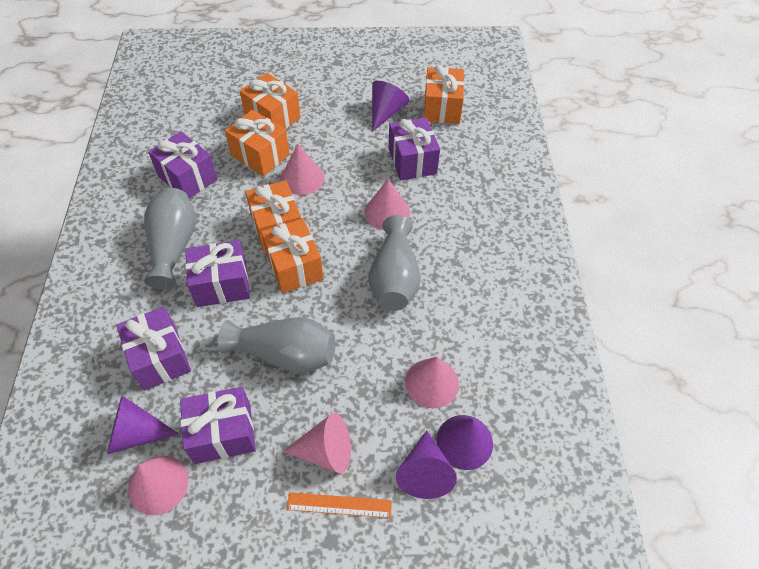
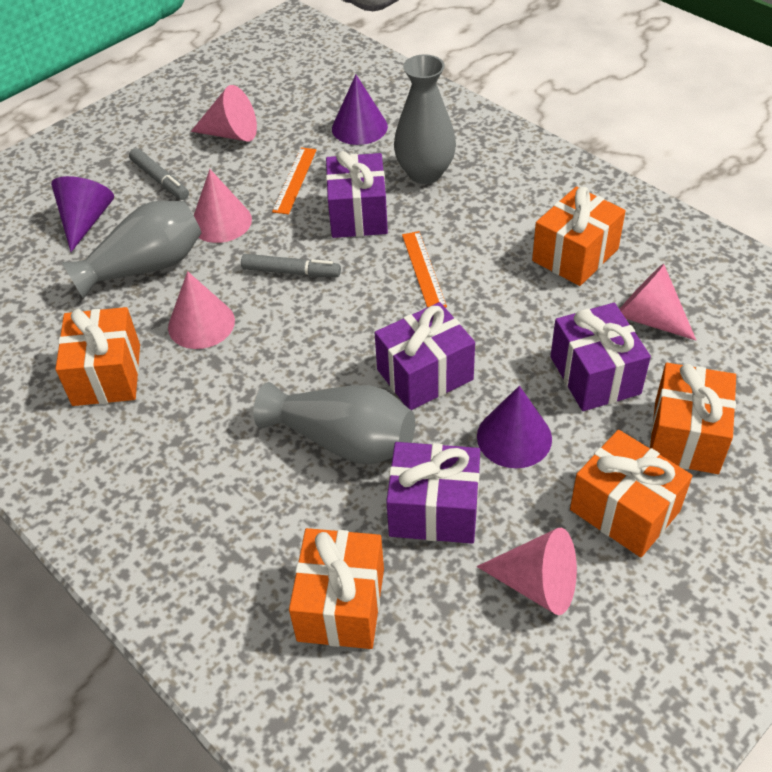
grey marker: 0 -> 2
orange ruler: 1 -> 2
purple cone: 4 -> 3
purple gift: 5 -> 4

